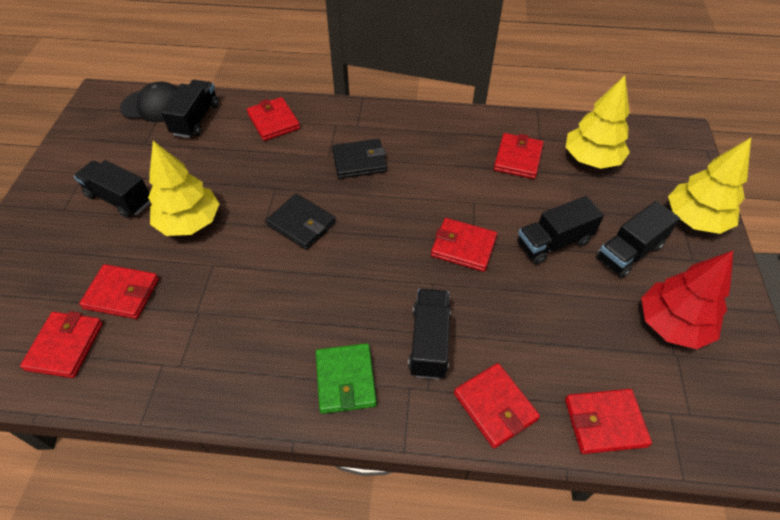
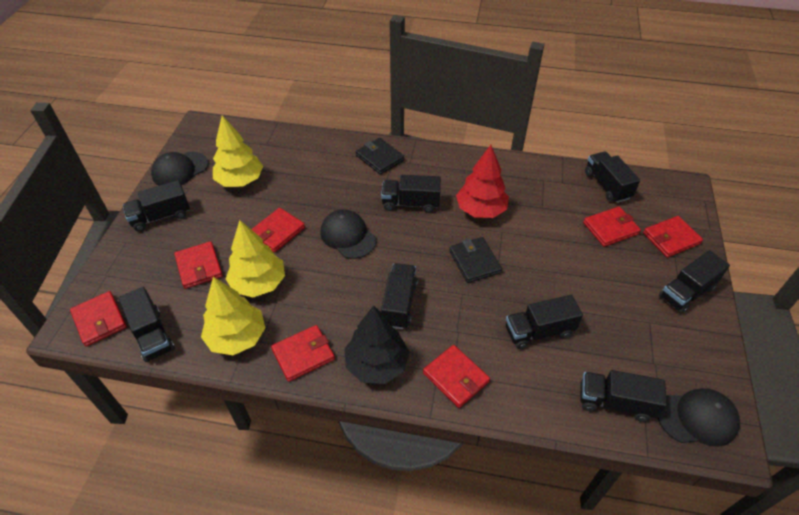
black cap: 1 -> 3
black tree: 0 -> 1
black truck: 5 -> 8
green wallet: 1 -> 0

